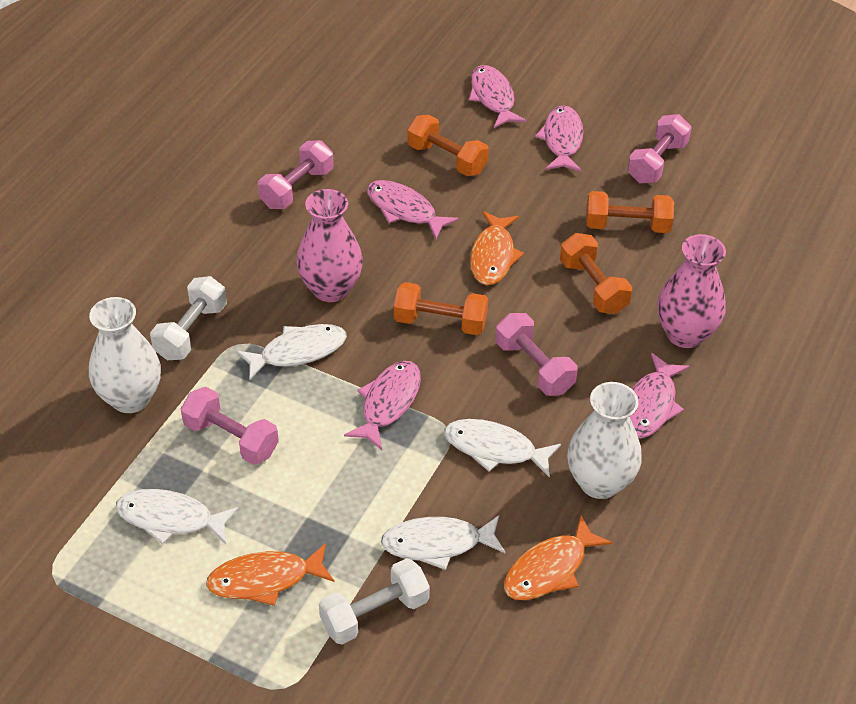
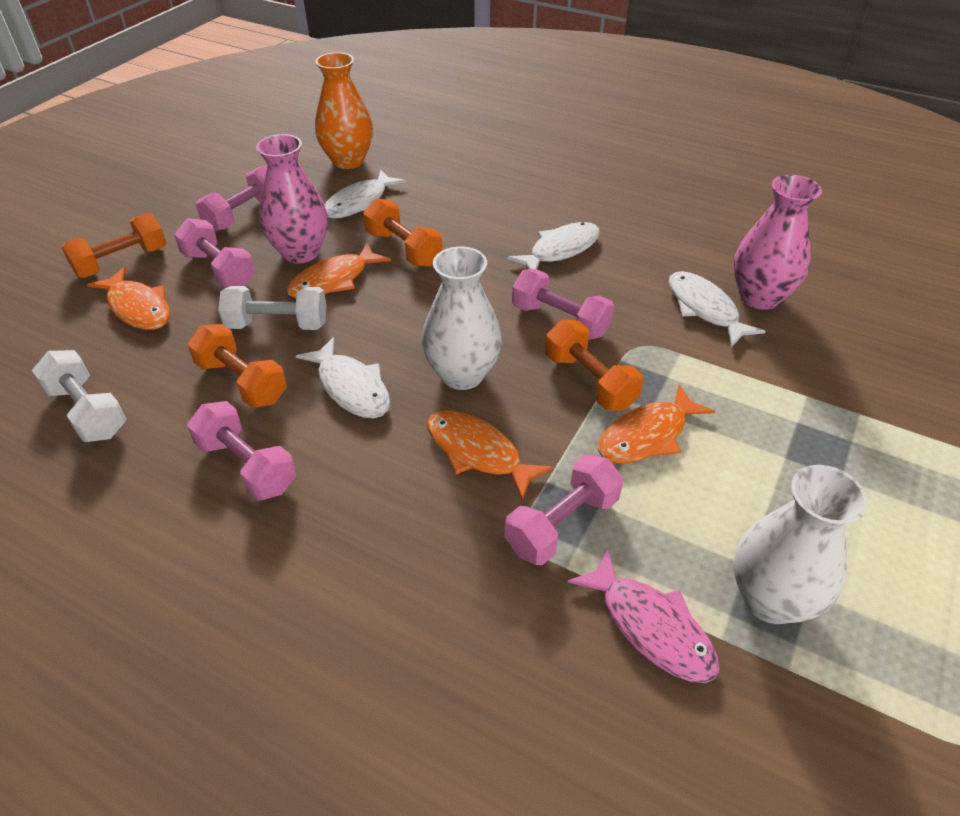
orange fish: 3 -> 4
orange vase: 0 -> 1
pink dumbbell: 4 -> 5
pink fish: 5 -> 1

